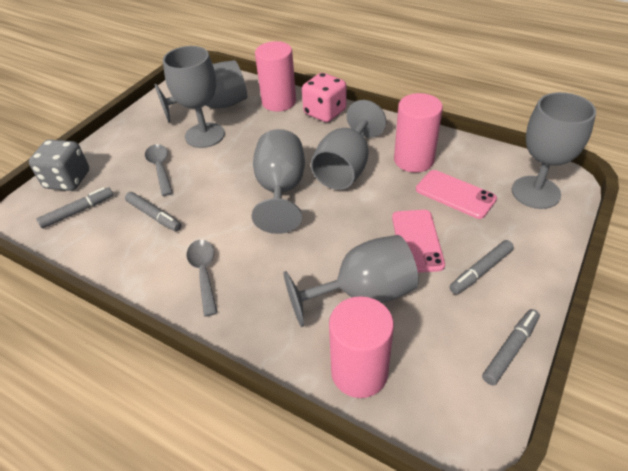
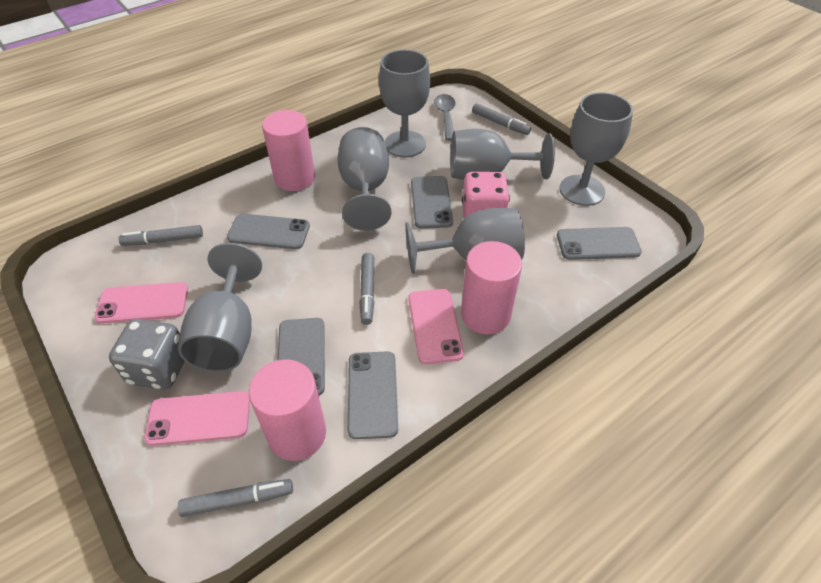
grey phone: 0 -> 5
grey spoon: 2 -> 1
pink phone: 2 -> 3

